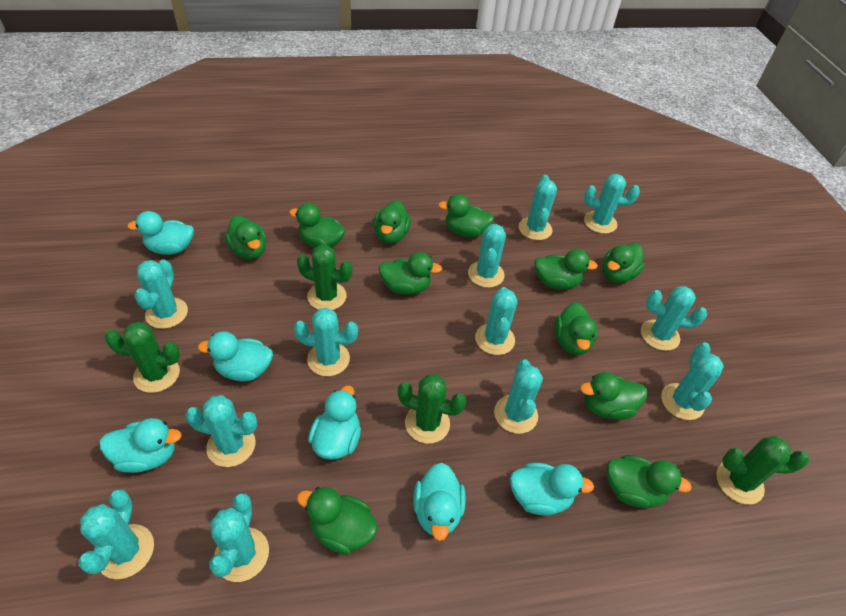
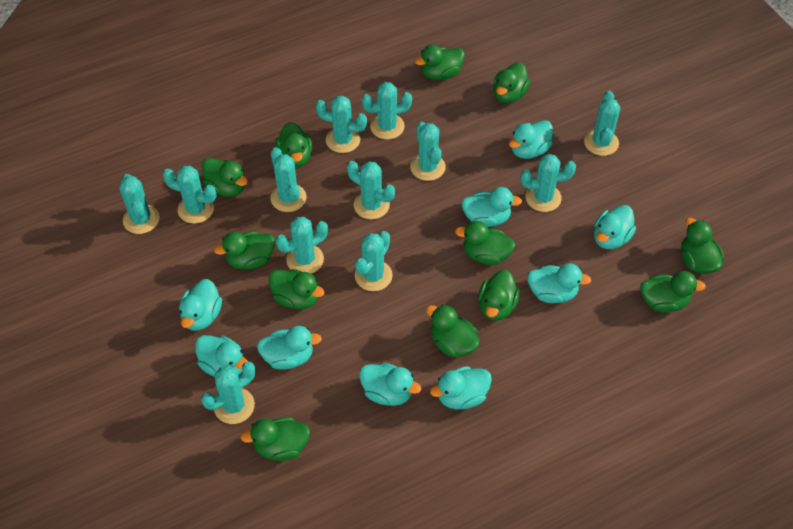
green cactus: 4 -> 0
green duck: 11 -> 12
turquoise duck: 6 -> 9

